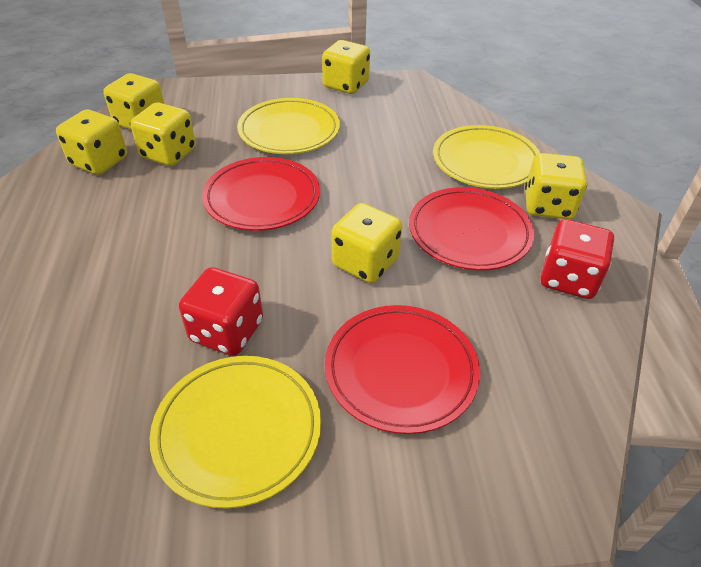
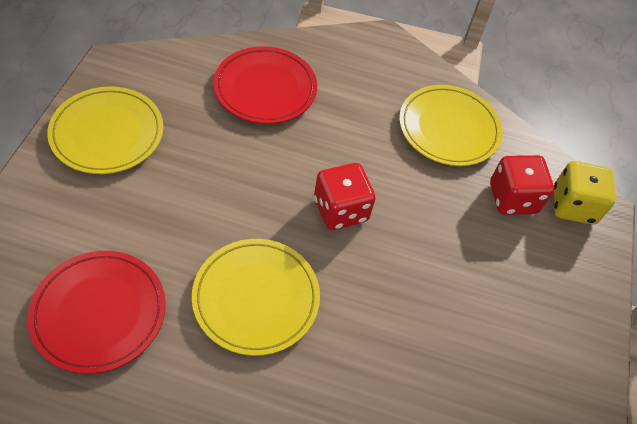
red plate: 3 -> 2
yellow dice: 6 -> 1

